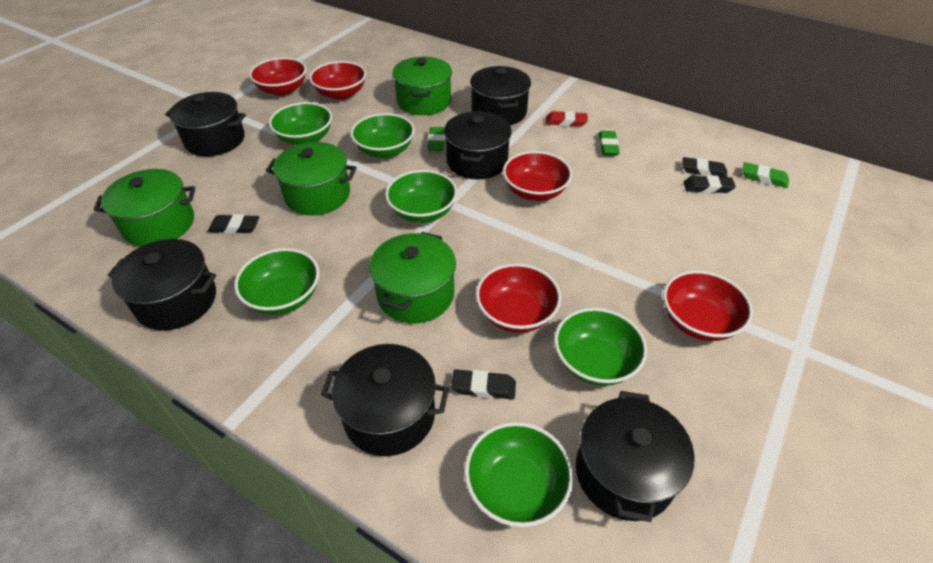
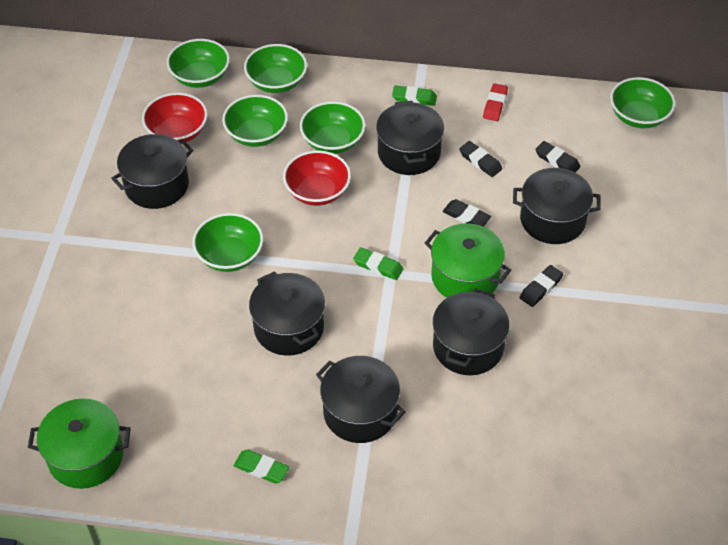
green pot: 4 -> 2
red bowl: 5 -> 2

